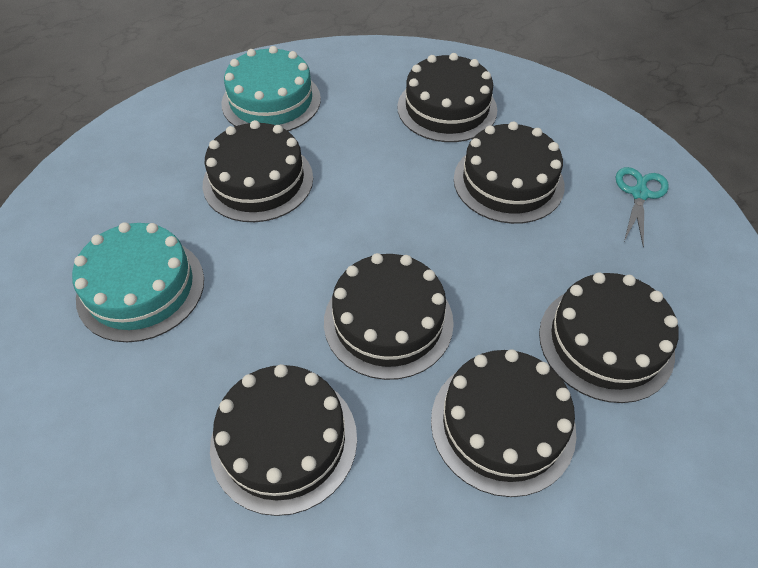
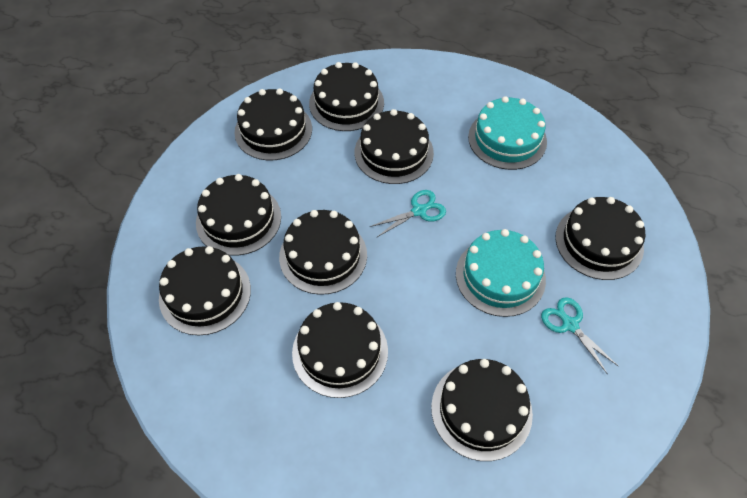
black cake: 7 -> 9
turquoise scissors: 1 -> 2

